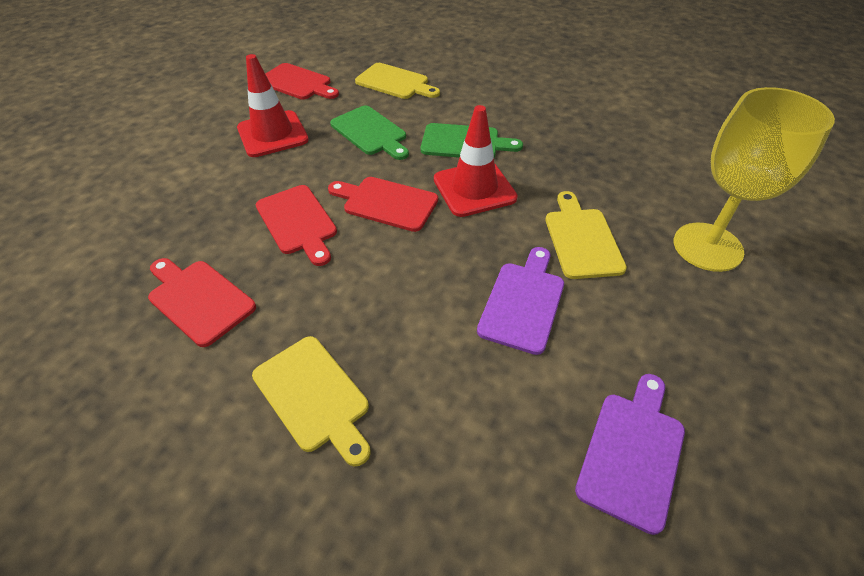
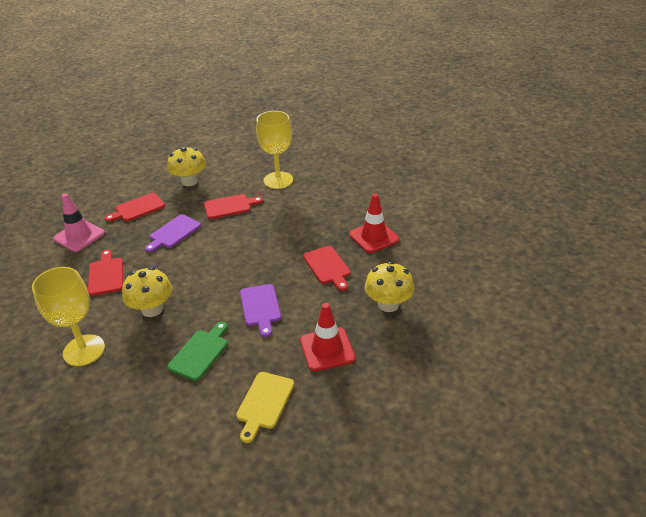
green cutting board: 2 -> 1
pink traffic cone: 0 -> 1
yellow cutting board: 3 -> 1
yellow goblet: 1 -> 2
yellow mushroom: 0 -> 3

